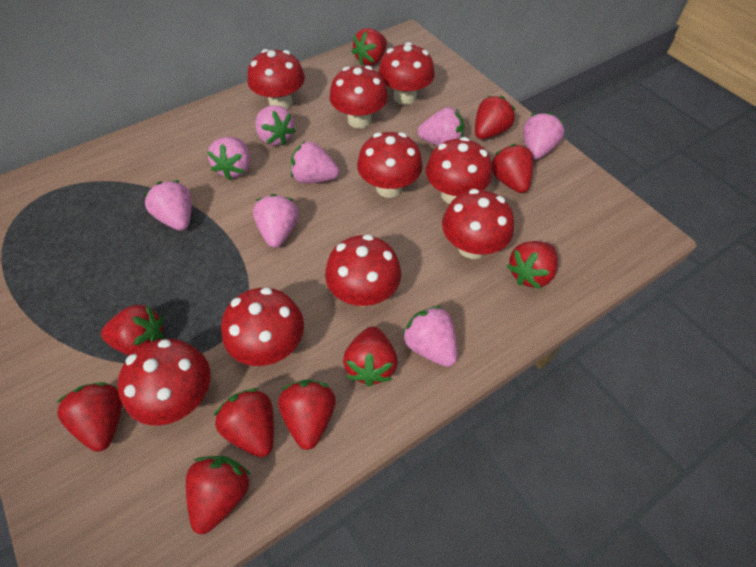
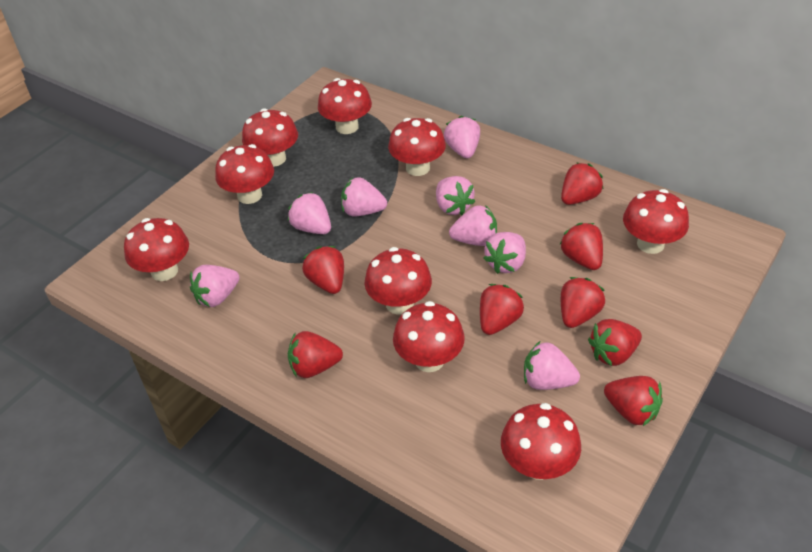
red strawberry: 10 -> 8

